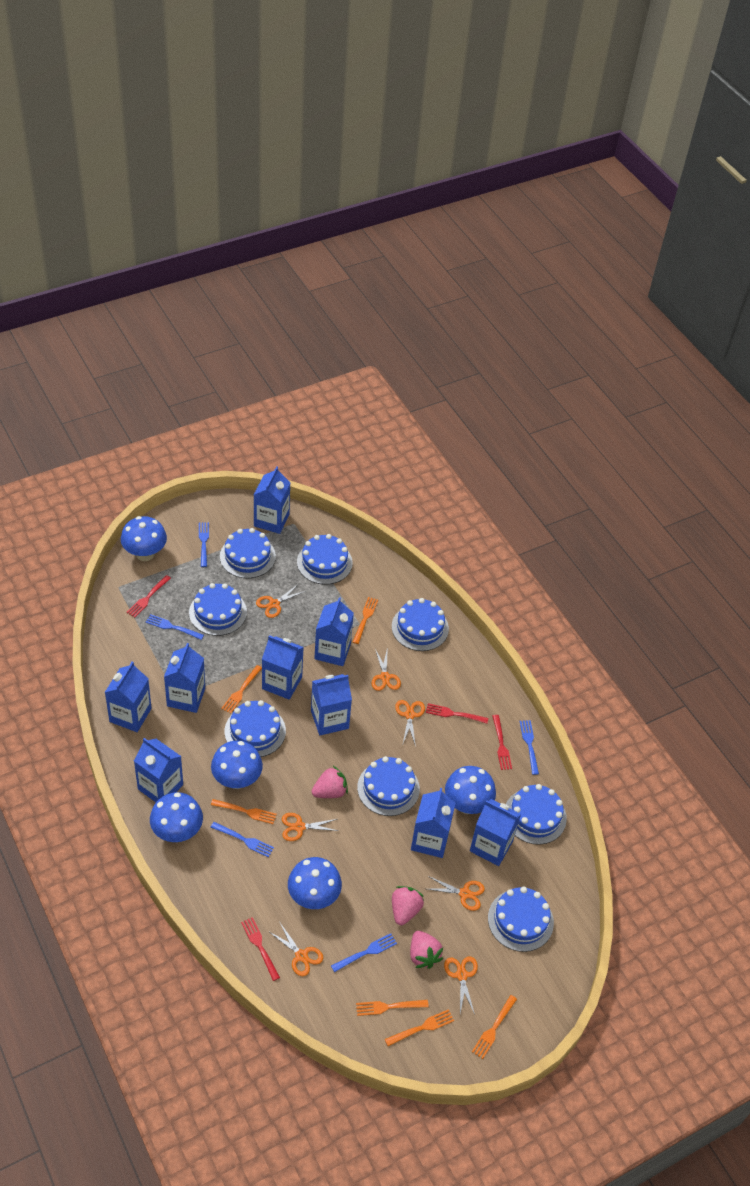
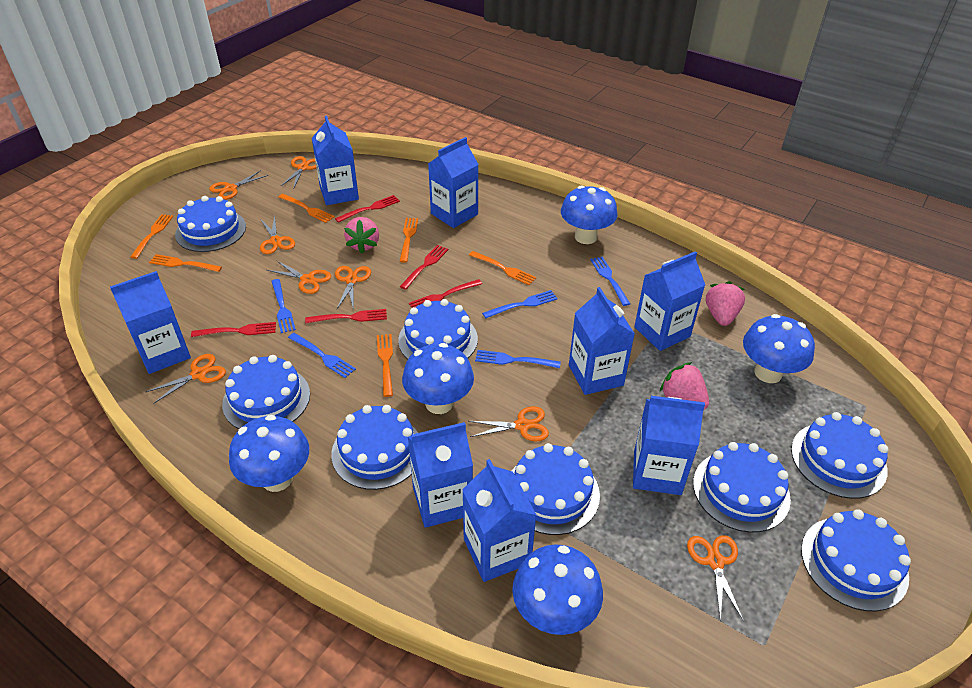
blue carton: 9 -> 8
orange scissors: 7 -> 8
red fork: 4 -> 5

